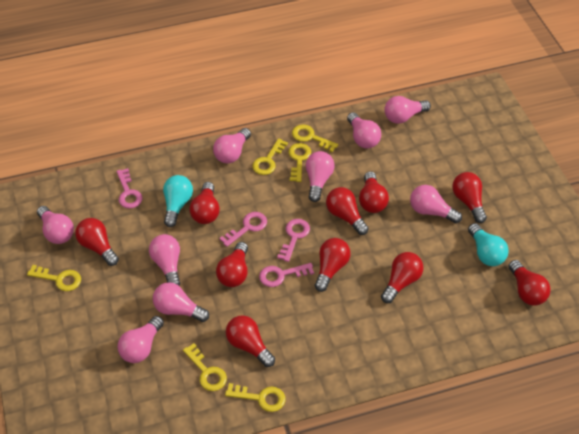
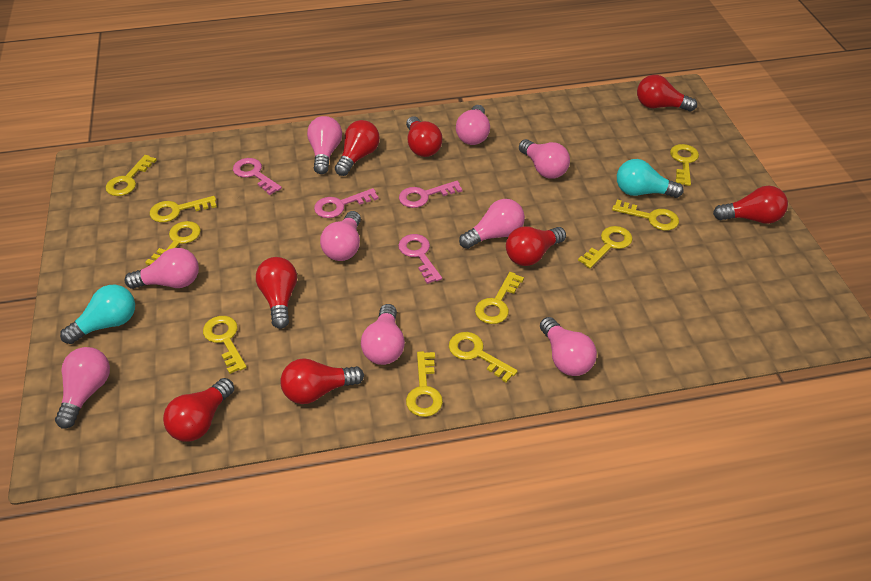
red light bulb: 10 -> 8
yellow key: 6 -> 10

